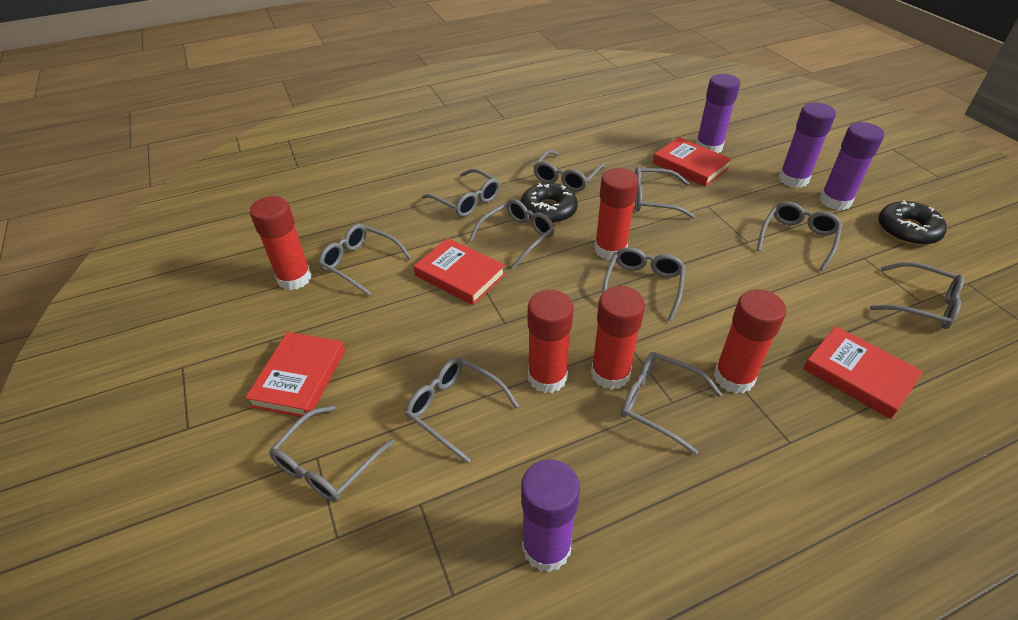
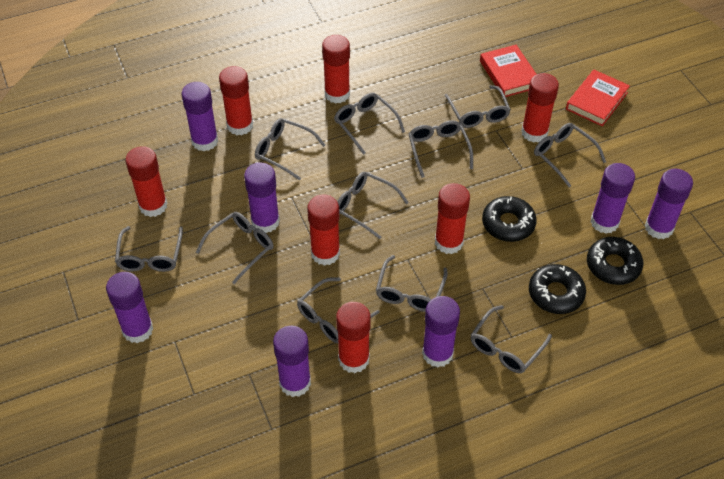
black donut: 2 -> 3
purple glue stick: 4 -> 7
red book: 4 -> 2
red glue stick: 5 -> 7

